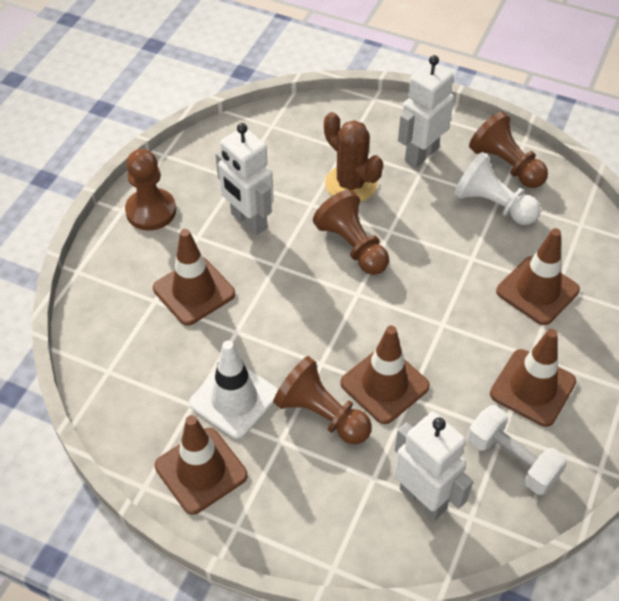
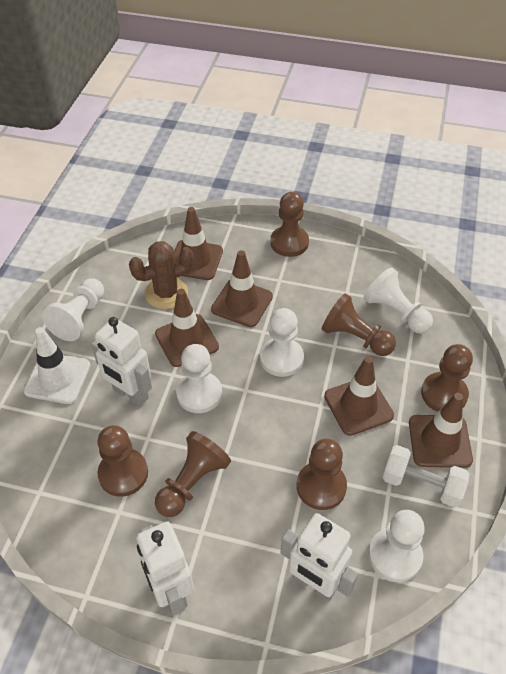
brown pawn: 4 -> 6
white pawn: 1 -> 5

